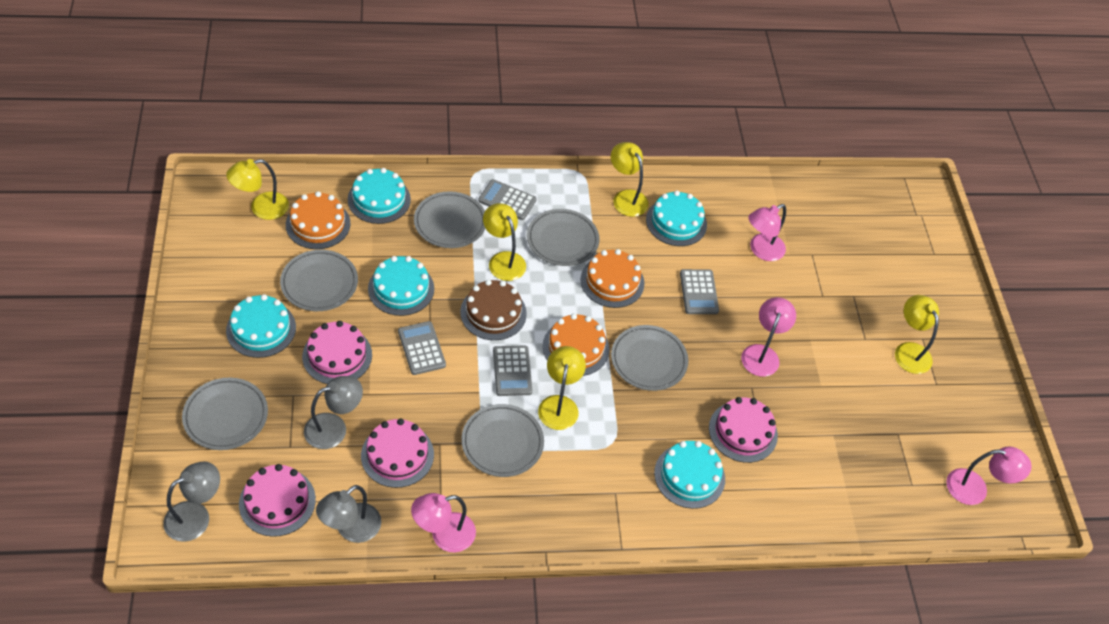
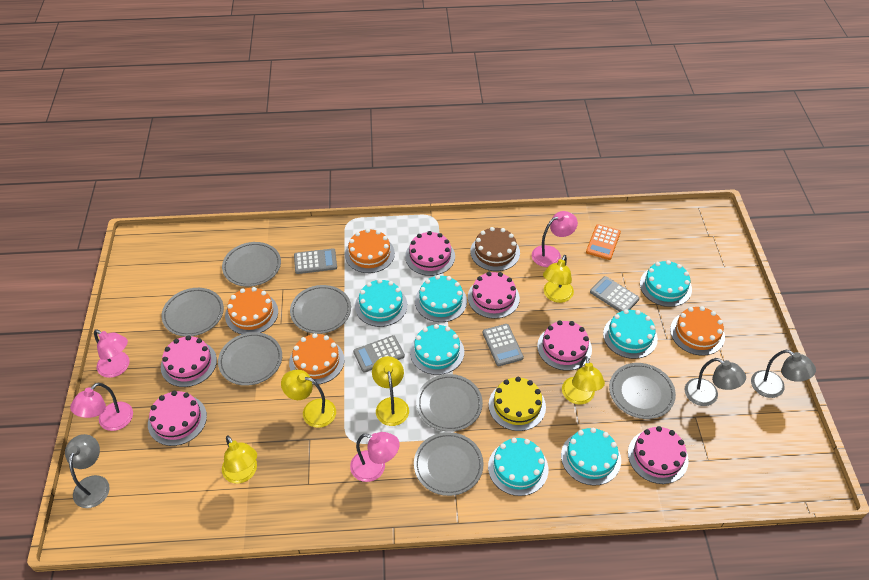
grey plate: 6 -> 7
orange cake: 3 -> 4
orange calculator: 0 -> 1
pink cake: 4 -> 6
turquoise cake: 5 -> 7
yellow cake: 0 -> 1

